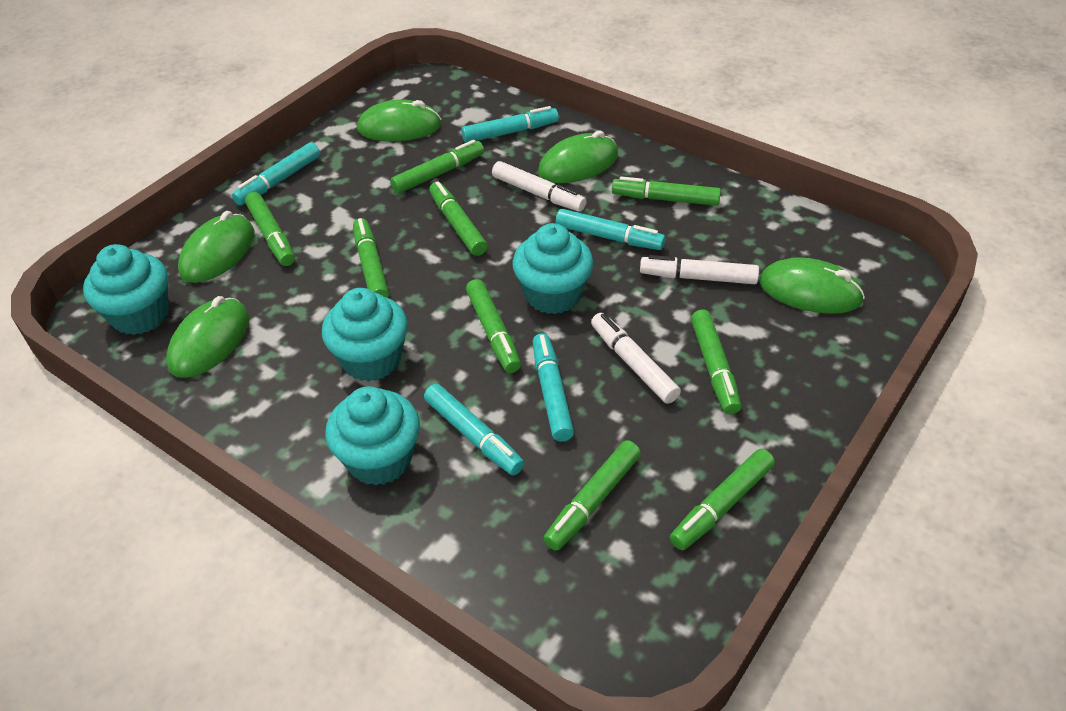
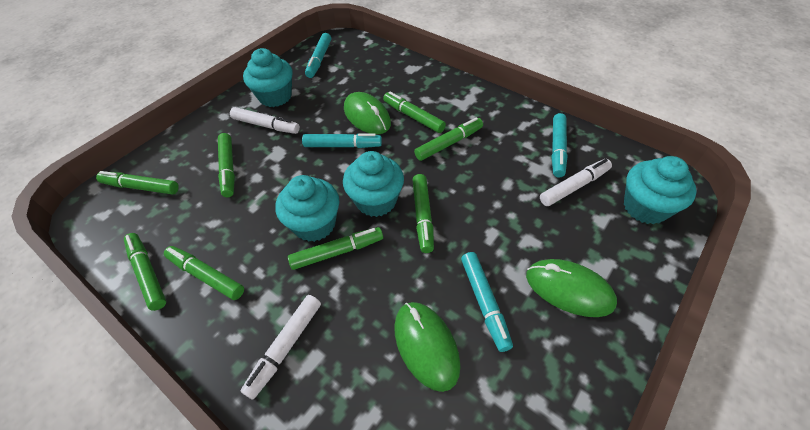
green marker: 9 -> 8
green mouse: 5 -> 3
turquoise marker: 5 -> 4

